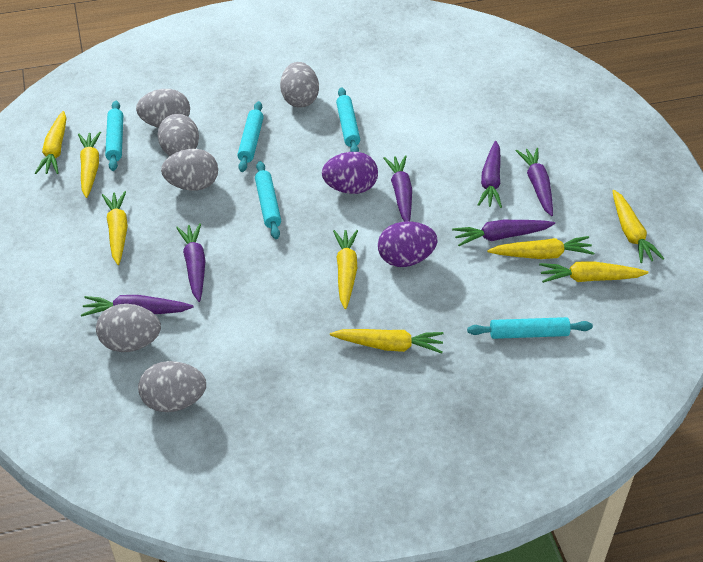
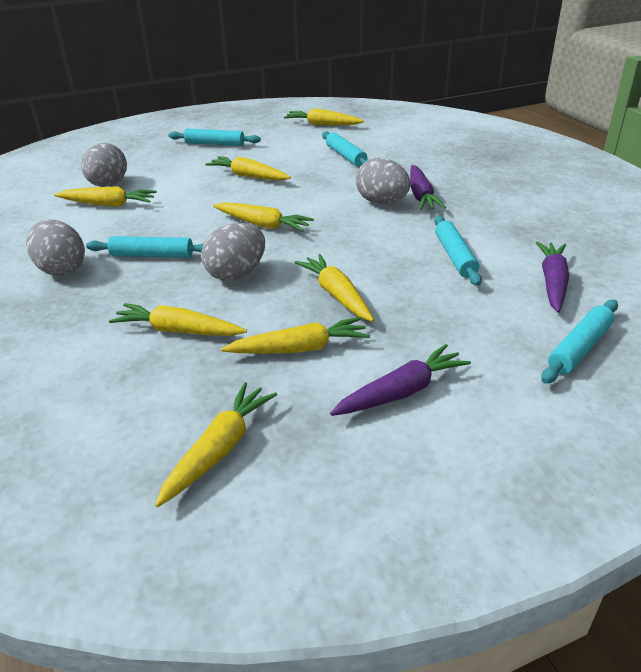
grey egg: 6 -> 4
purple carrot: 6 -> 3
purple egg: 2 -> 0

